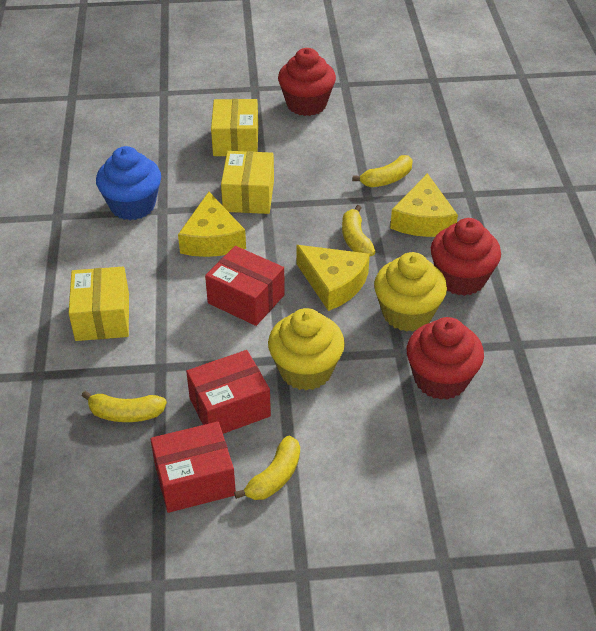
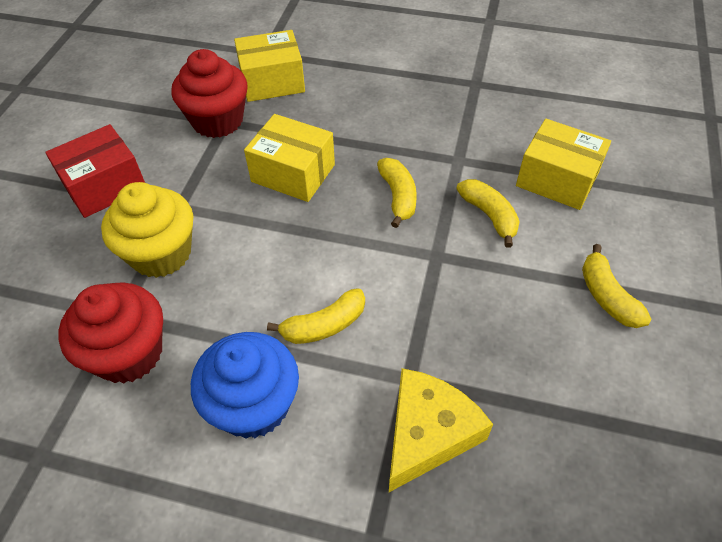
red box: 3 -> 1
red cupcake: 3 -> 2
yellow cheese: 3 -> 1
yellow cupcake: 2 -> 1

